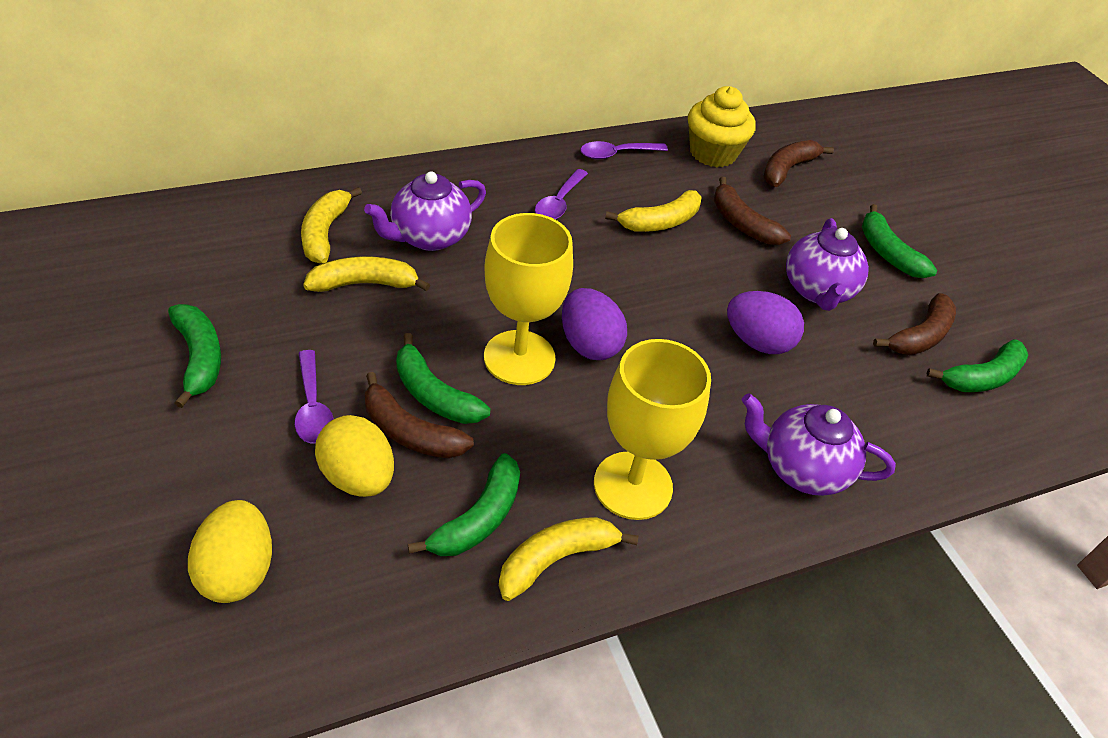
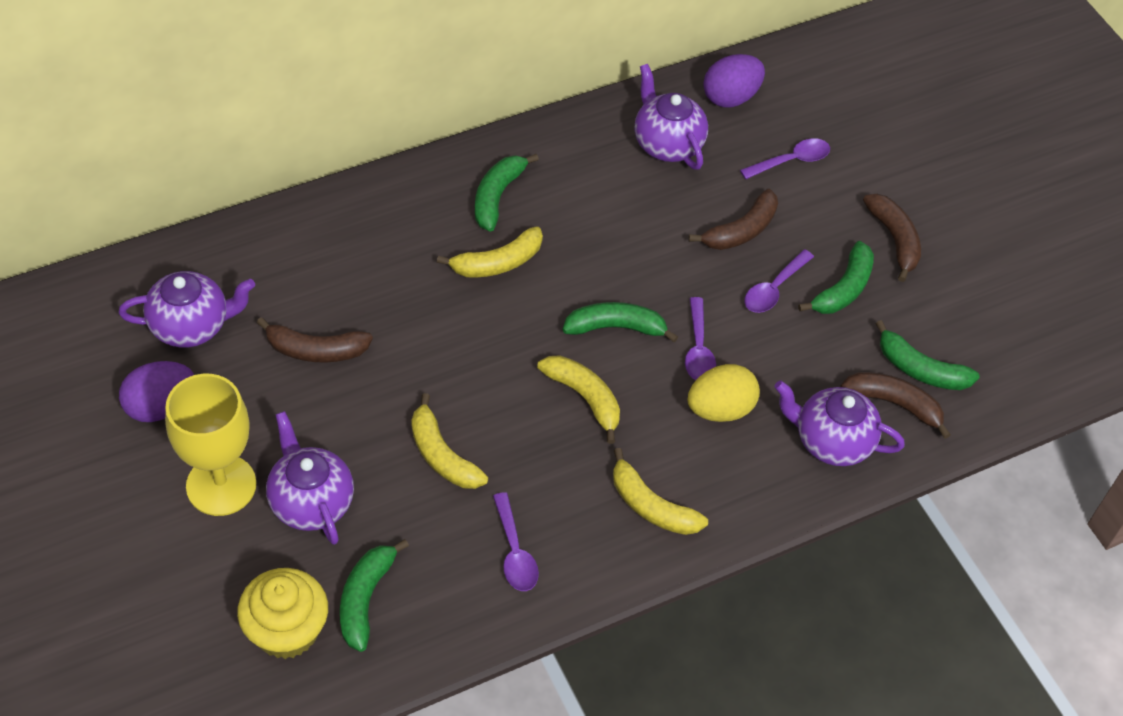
purple spoon: 3 -> 4
purple teapot: 3 -> 4
yellow egg: 2 -> 1
yellow goblet: 2 -> 1

